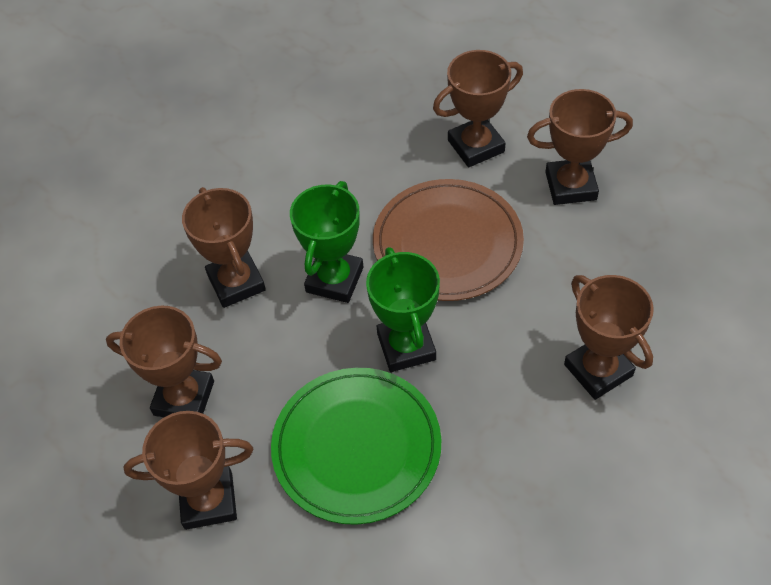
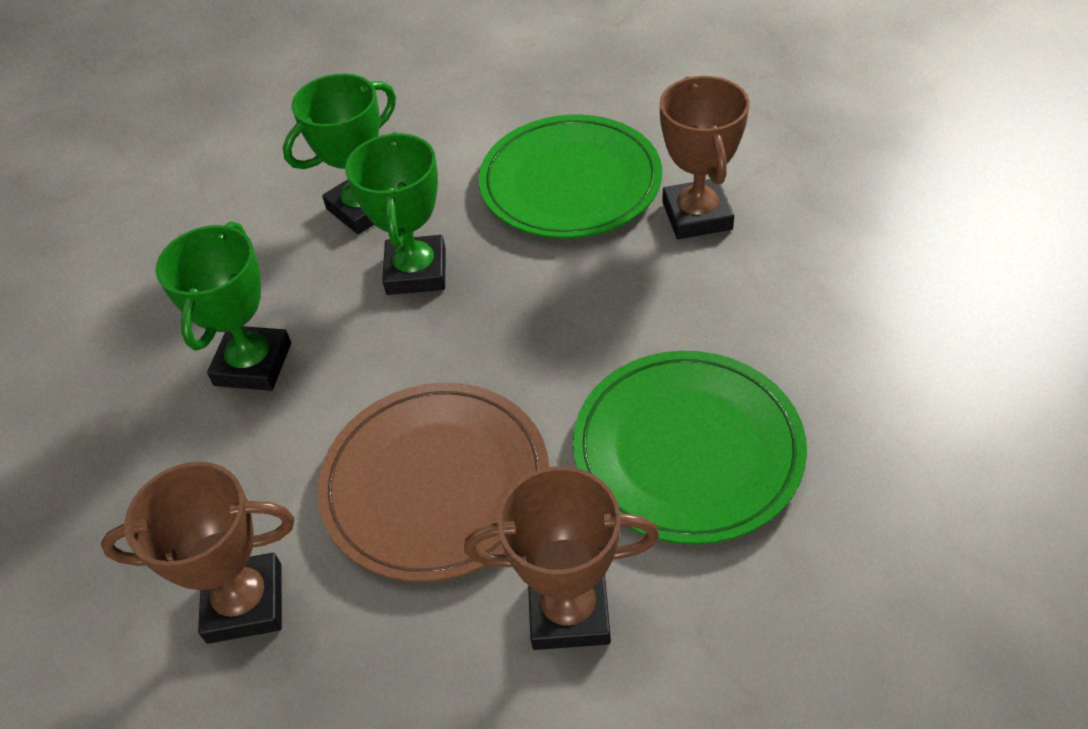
brown trophy: 6 -> 3
green plate: 1 -> 2
green trophy: 2 -> 3

